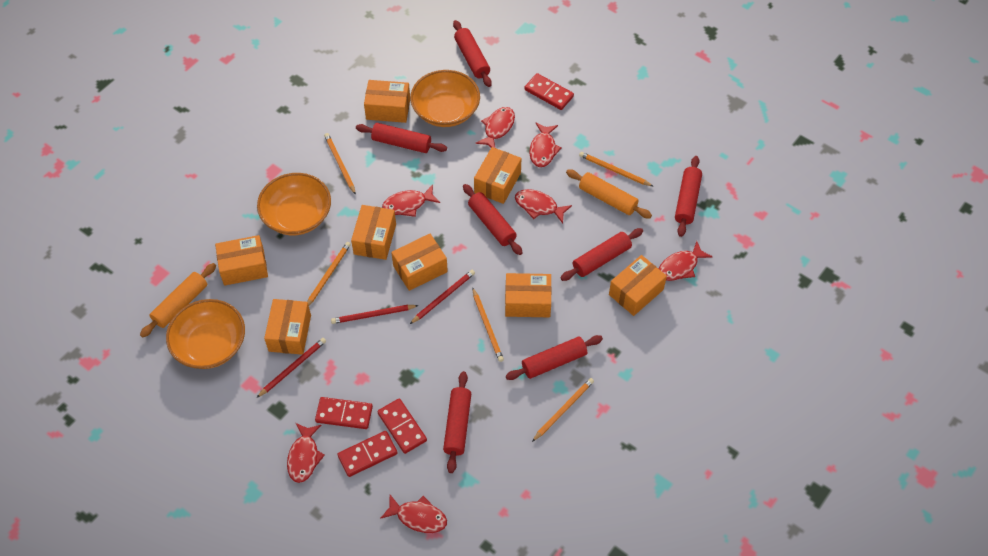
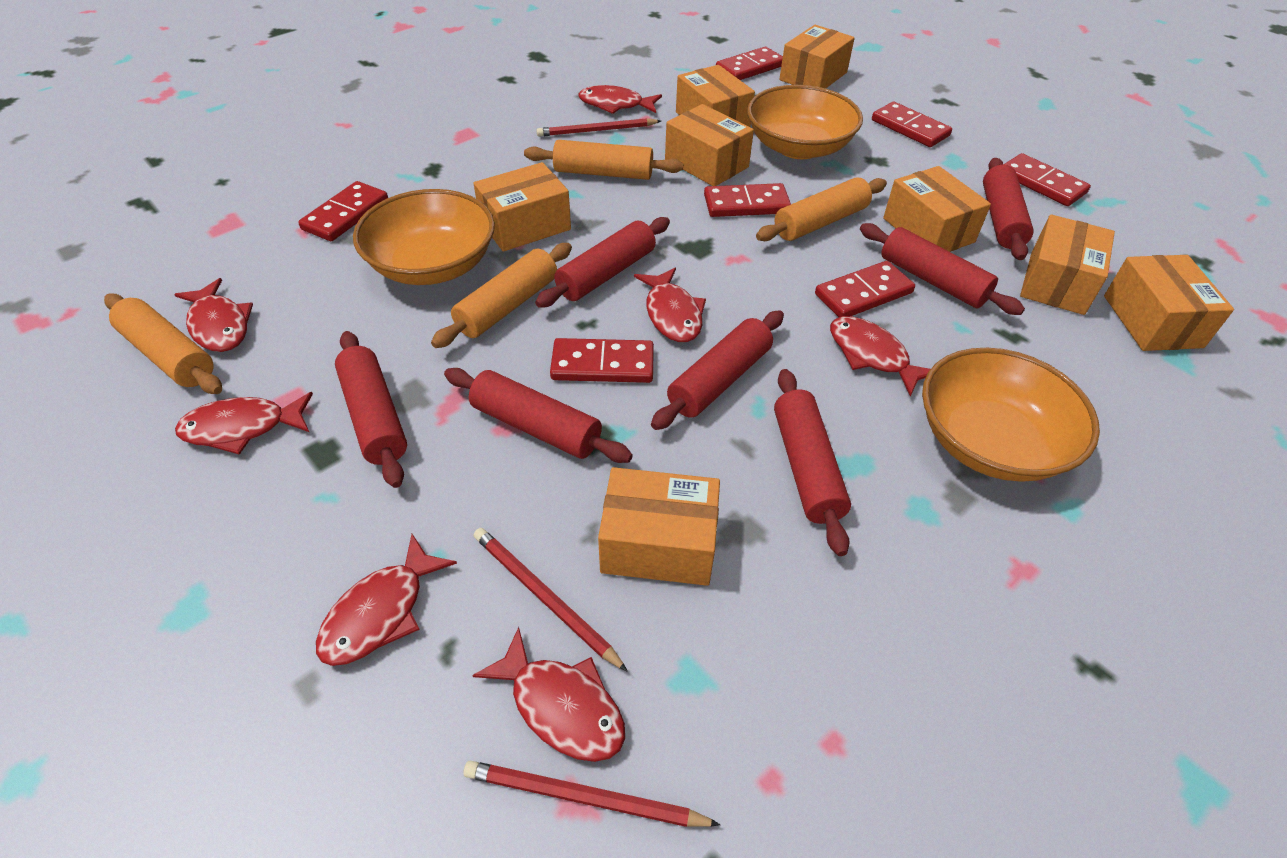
orange pencil: 5 -> 0
orange rolling pin: 2 -> 4
red domino: 4 -> 7

